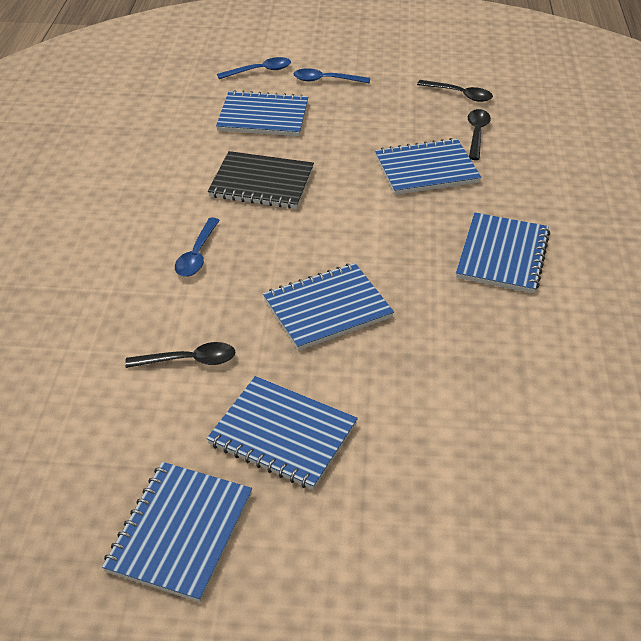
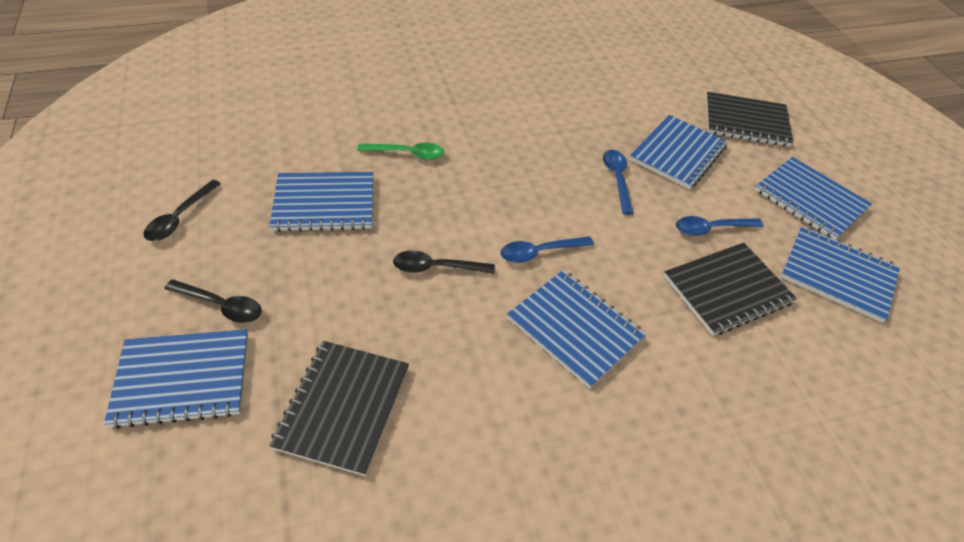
black notebook: 1 -> 3
green spoon: 0 -> 1

